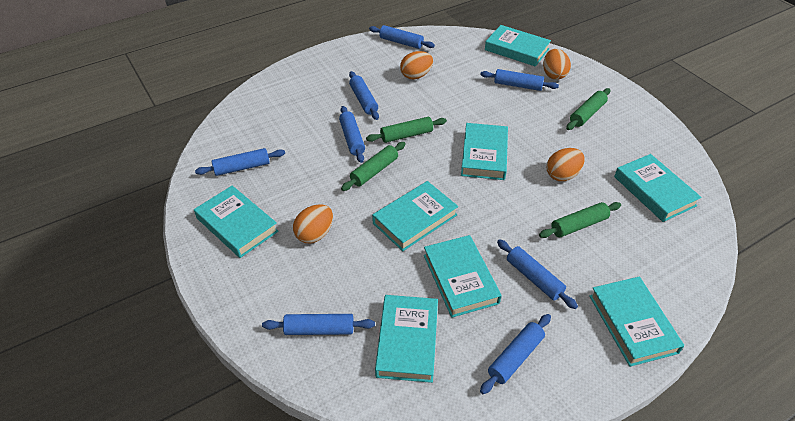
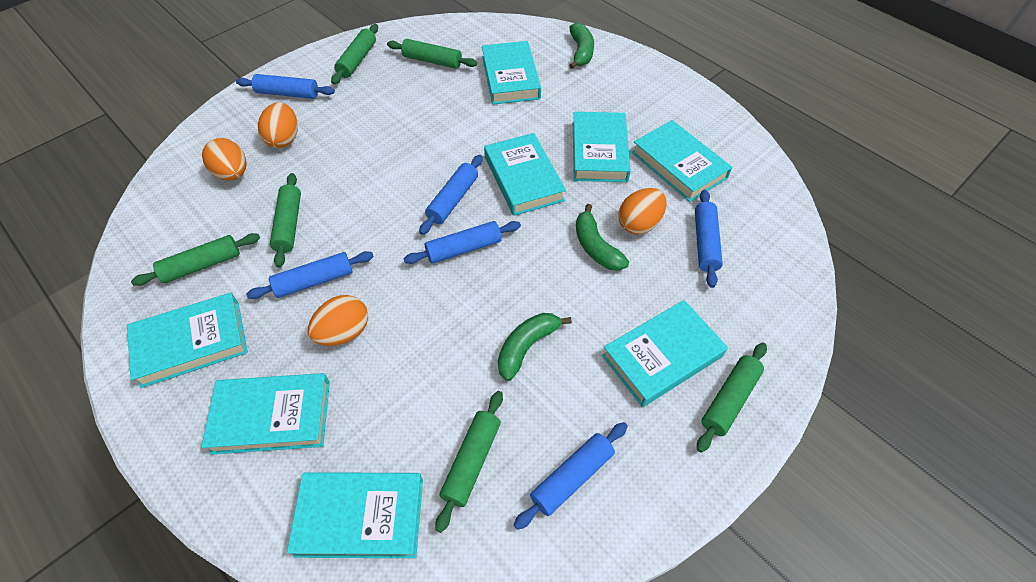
blue rolling pin: 8 -> 6
green banana: 0 -> 3
green rolling pin: 4 -> 6

